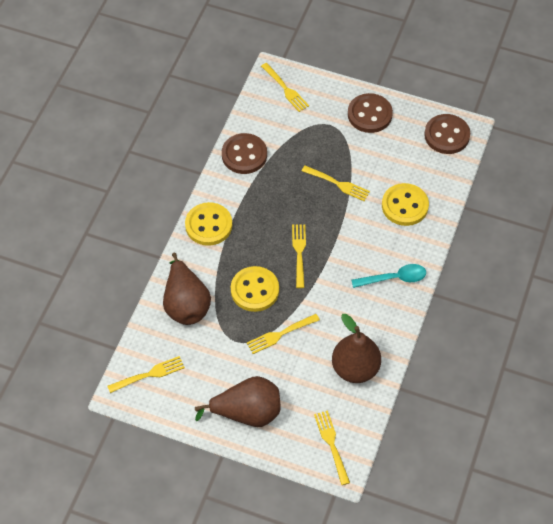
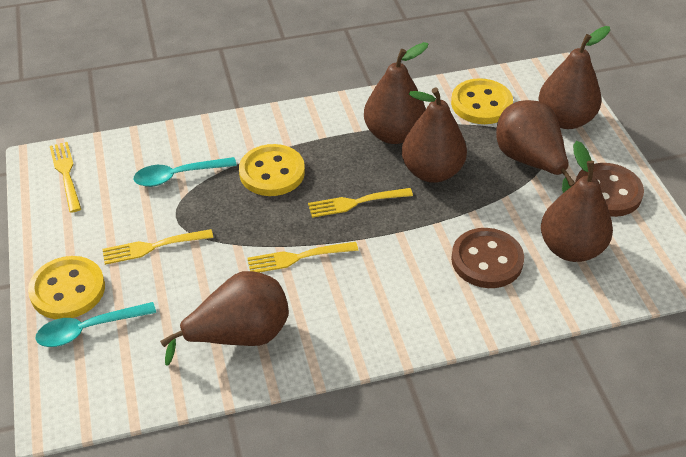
brown button: 3 -> 2
brown pear: 3 -> 6
turquoise spoon: 1 -> 2
yellow fork: 6 -> 4

